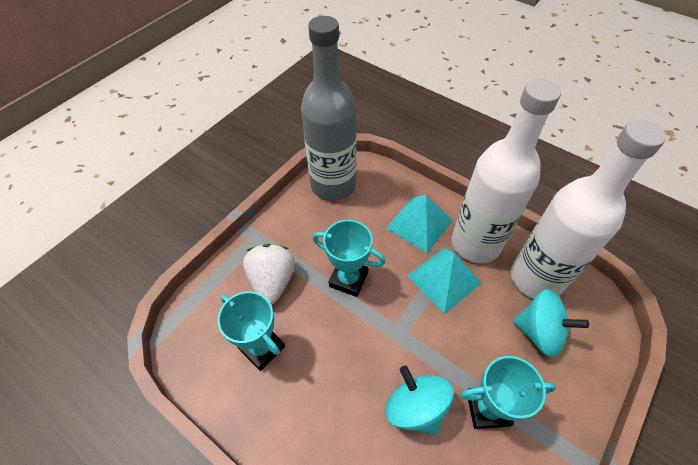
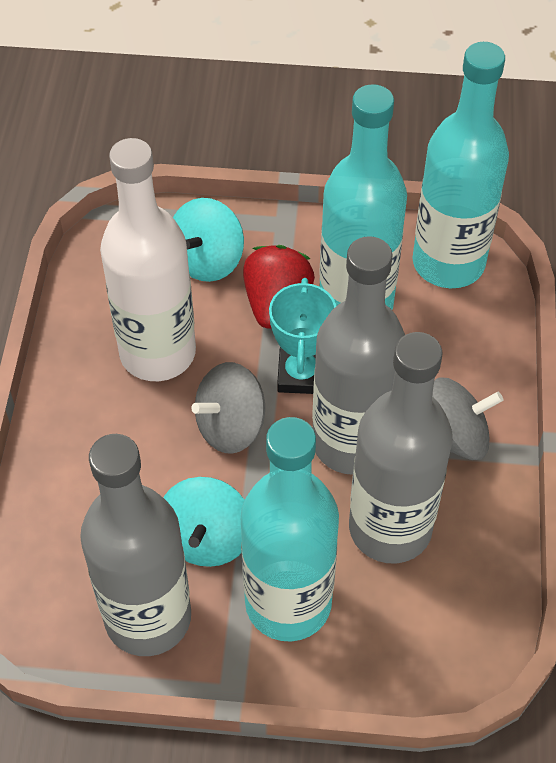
grey bottle: 1 -> 3
grey spinning top: 0 -> 2
red strawberry: 0 -> 1
turquoise bottle: 0 -> 3
turquoise pyramid: 2 -> 0
turquoise trophy: 3 -> 1
white bottle: 2 -> 1
white strawberry: 1 -> 0

